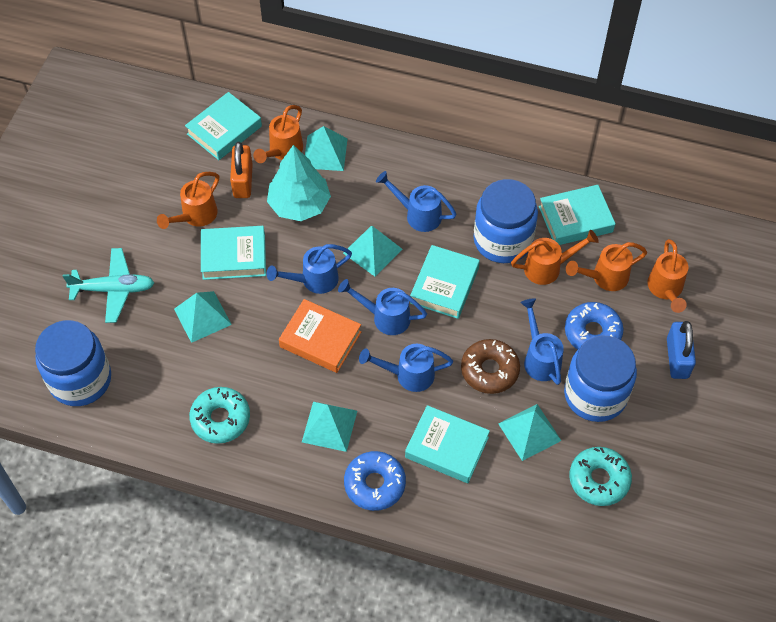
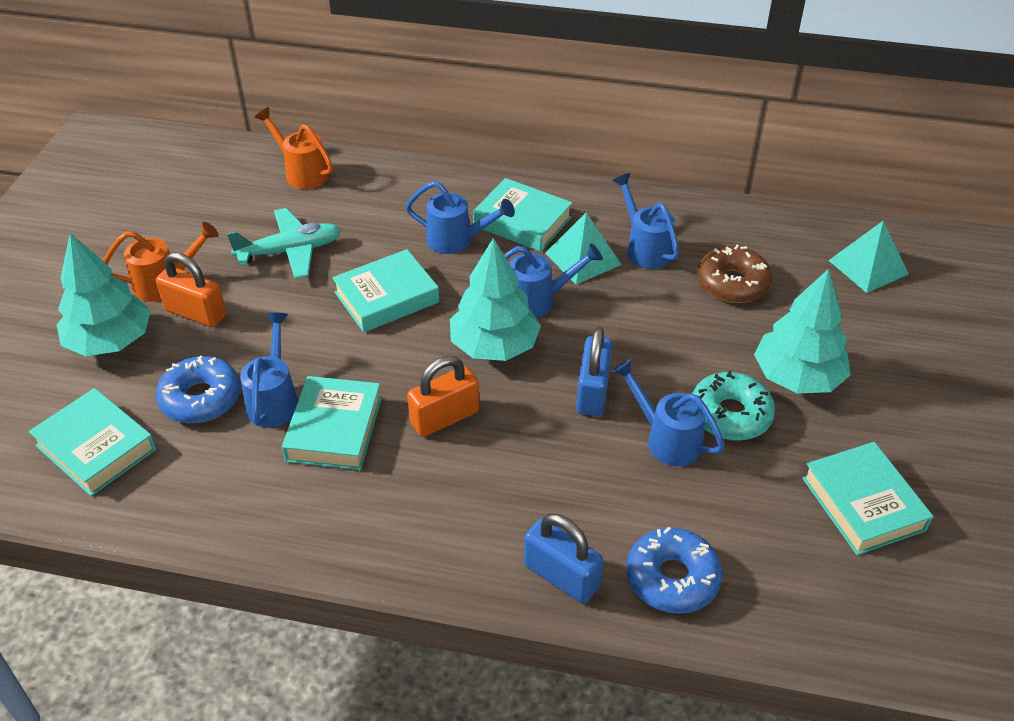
blue jar: 3 -> 0
blue padlock: 1 -> 2
orange book: 1 -> 0
orange padlock: 1 -> 2
orange watering can: 5 -> 2
turquoise donut: 2 -> 1
turquoise pyramid: 5 -> 2
turquoise tree: 1 -> 3

